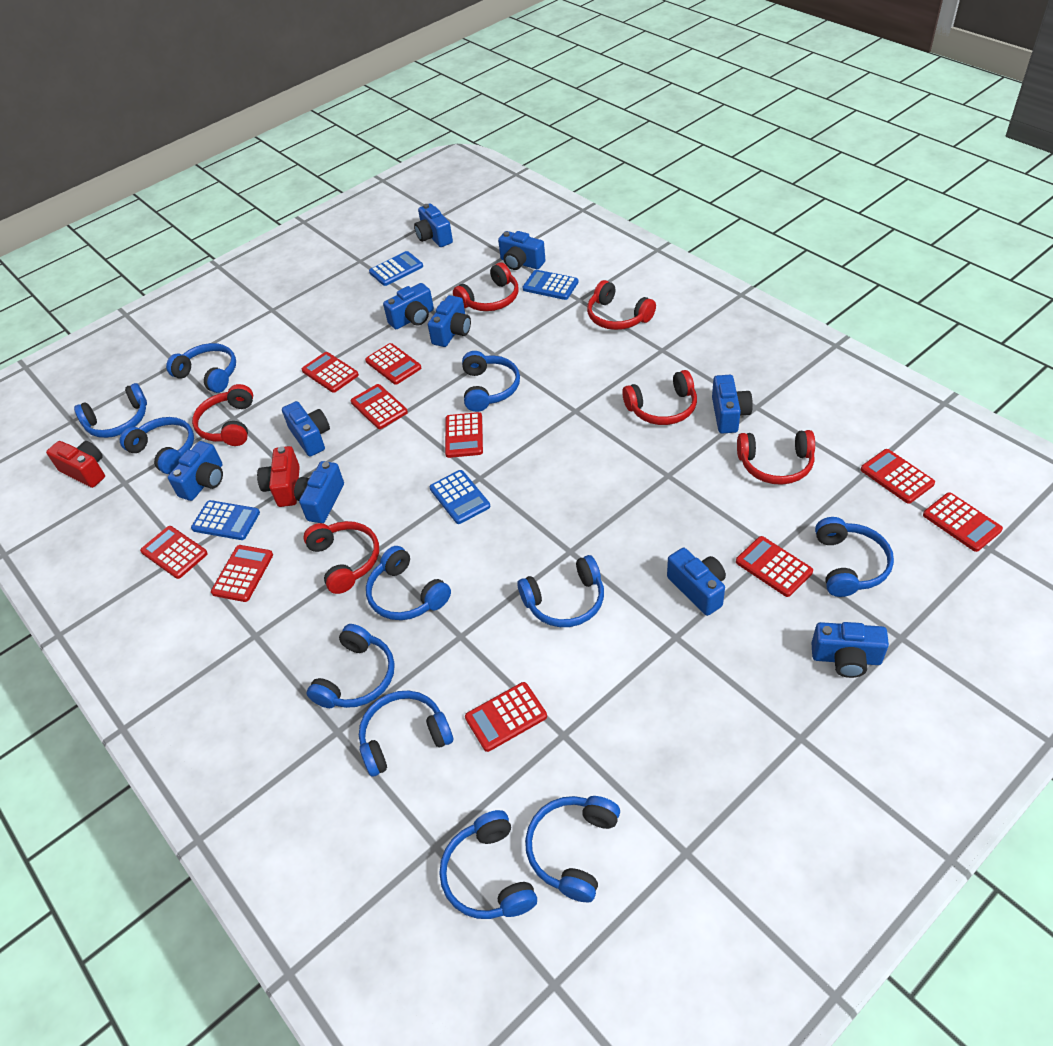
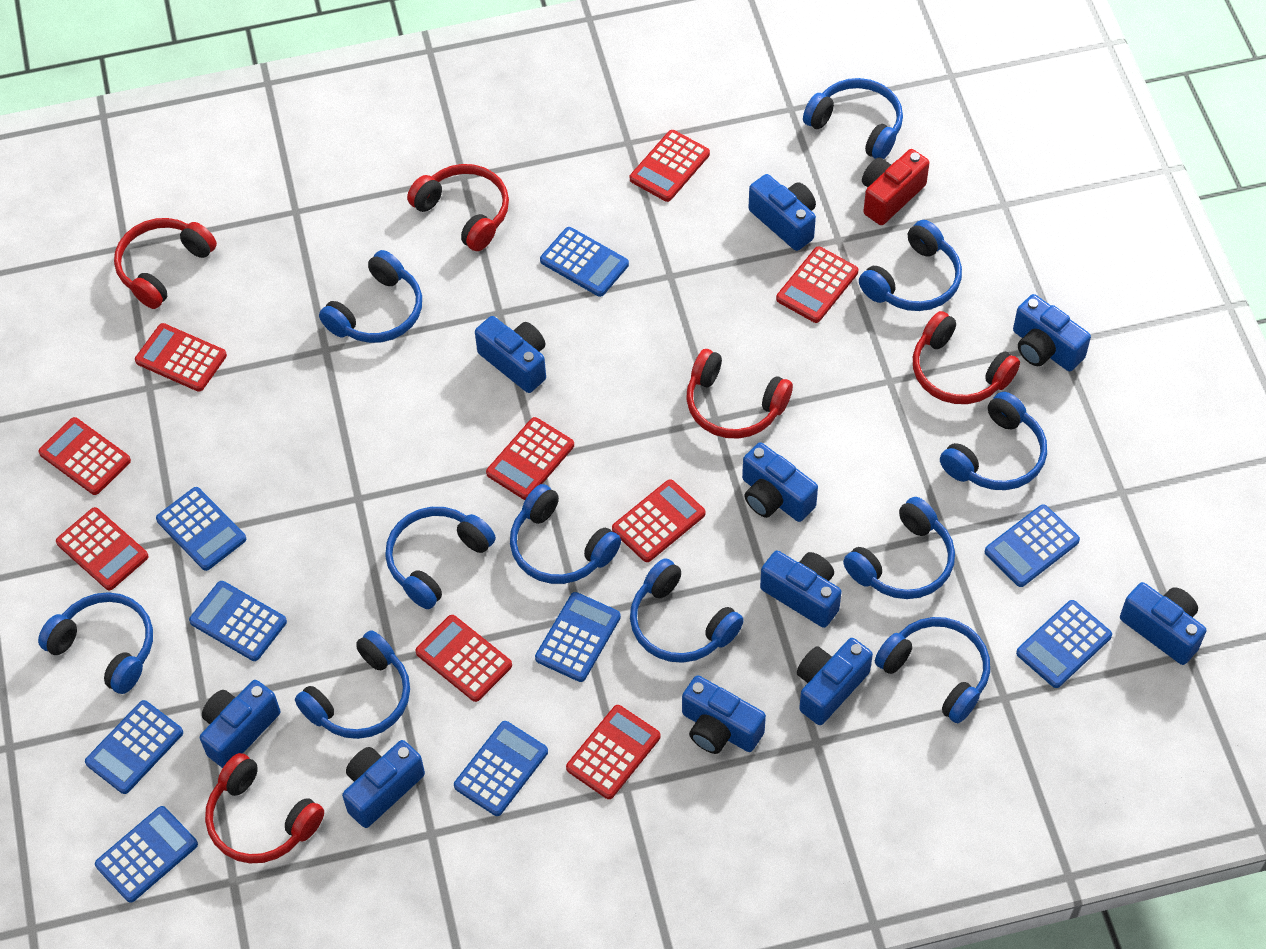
blue calculator: 4 -> 9
red calculator: 10 -> 9
red camera: 2 -> 1
red headphones: 6 -> 5

